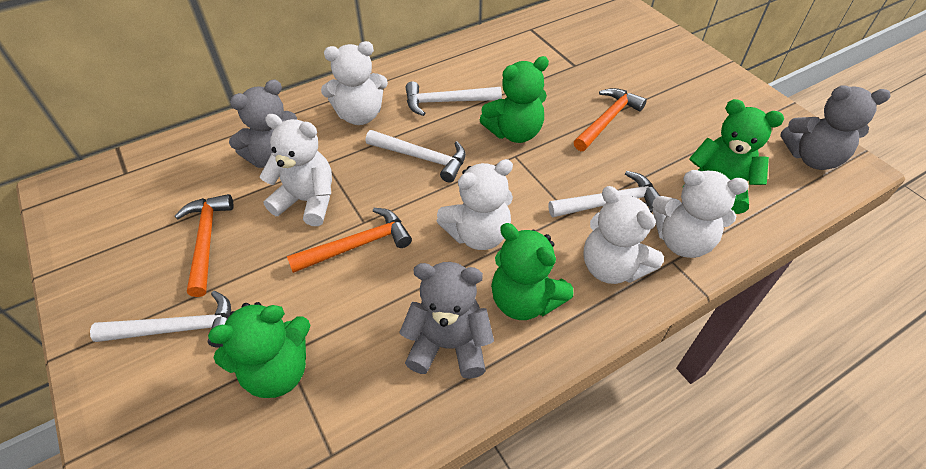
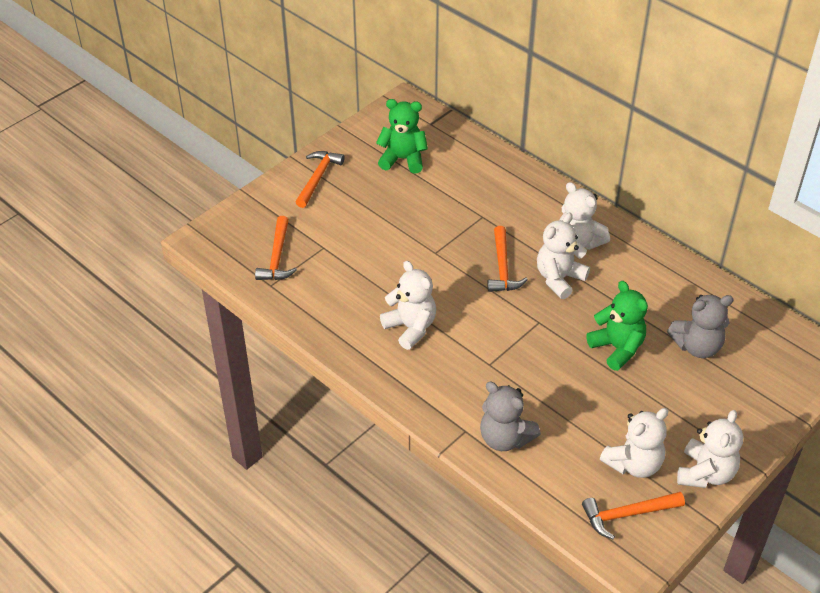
green teddy bear: 4 -> 2
grey teddy bear: 3 -> 2
orange hammer: 3 -> 4
white hammer: 4 -> 0

